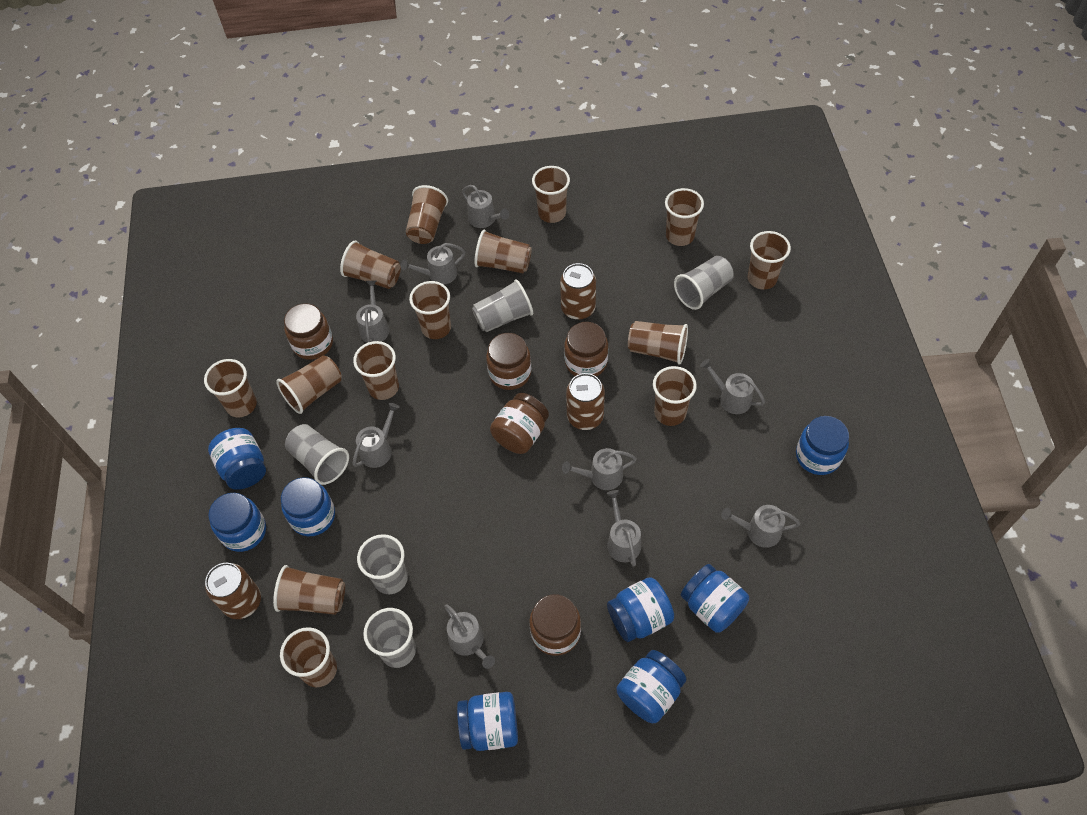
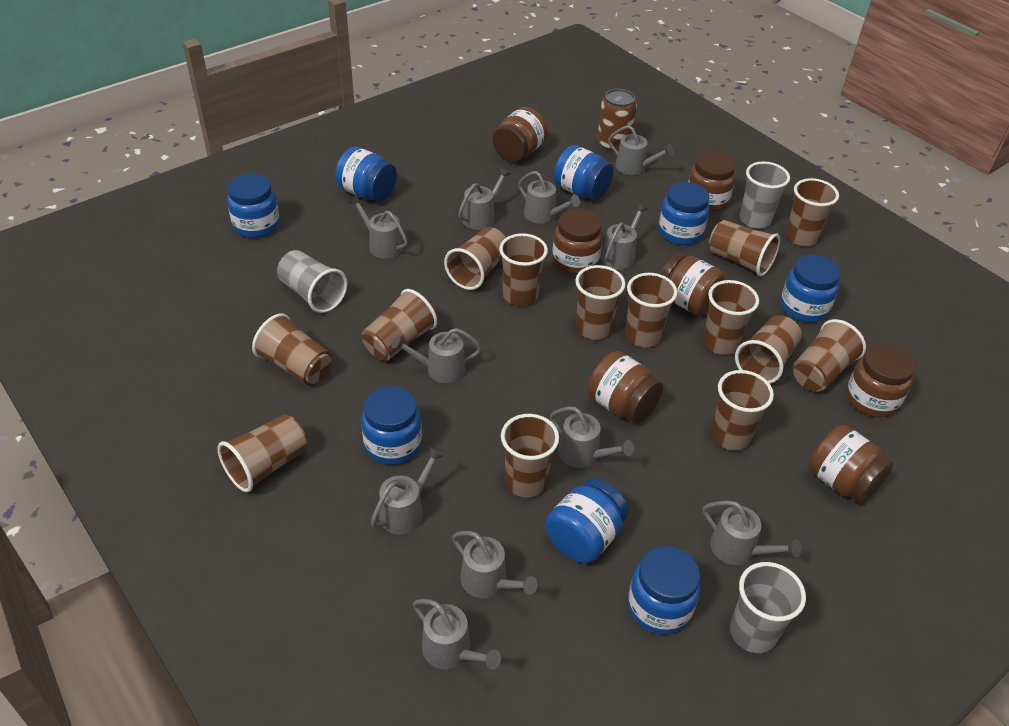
brown can: 3 -> 1
brown jar: 5 -> 7
grey cup: 5 -> 3
grey watering can: 9 -> 11

